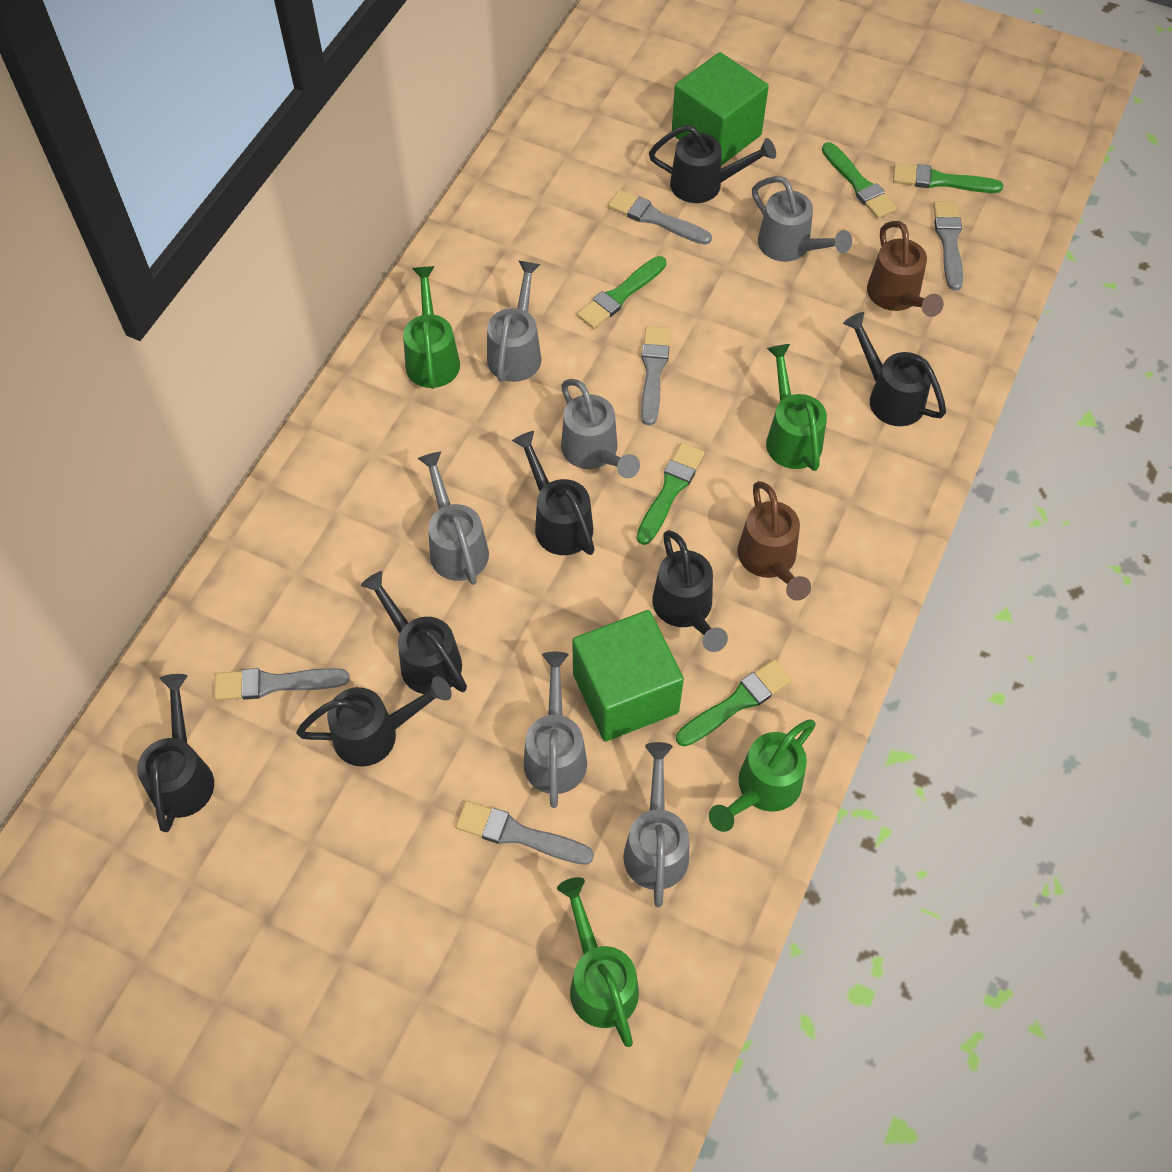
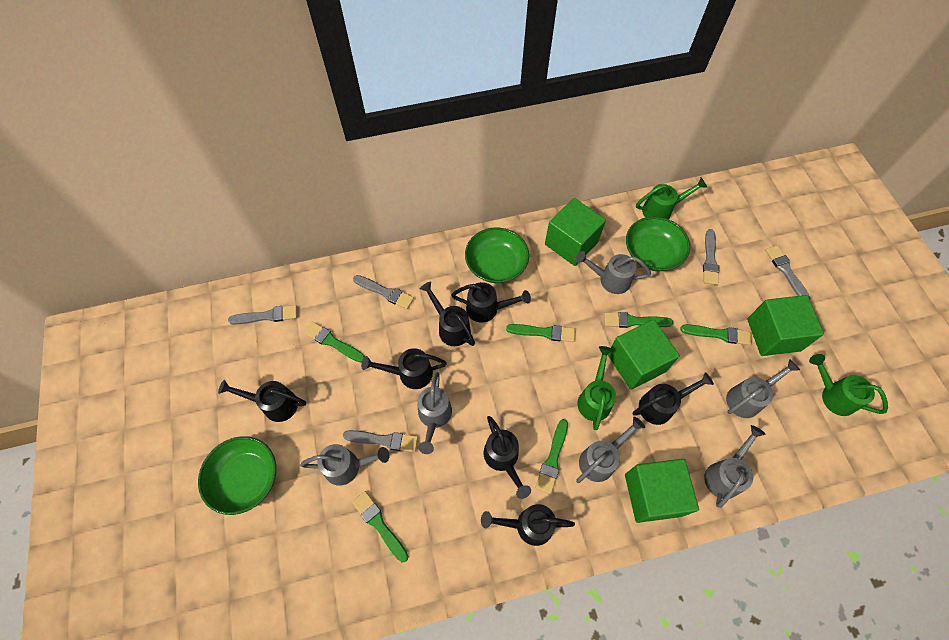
brown watering can: 2 -> 0
green bowl: 0 -> 3
green brush: 5 -> 6
green cube: 2 -> 4
green watering can: 4 -> 3

